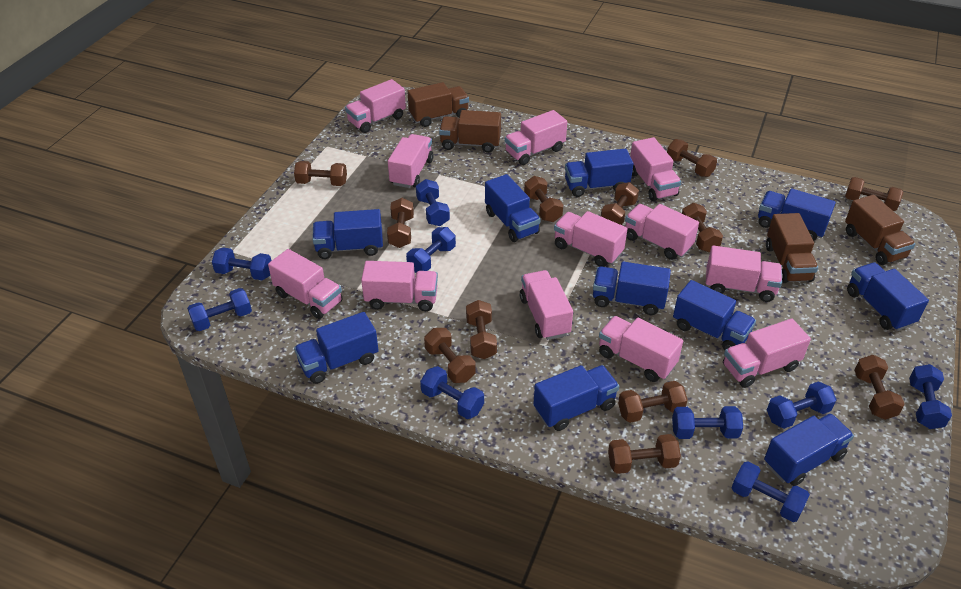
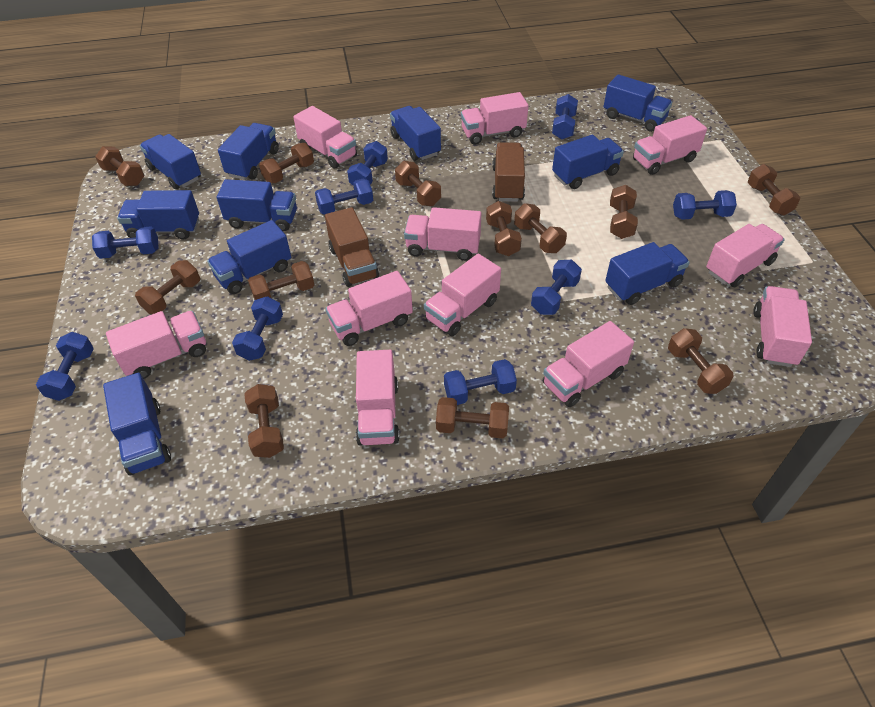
brown truck: 4 -> 2
pink truck: 12 -> 11

